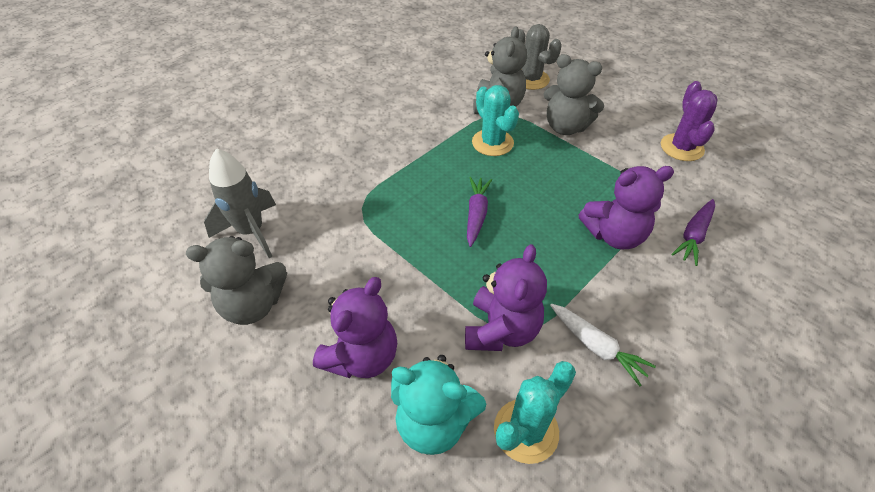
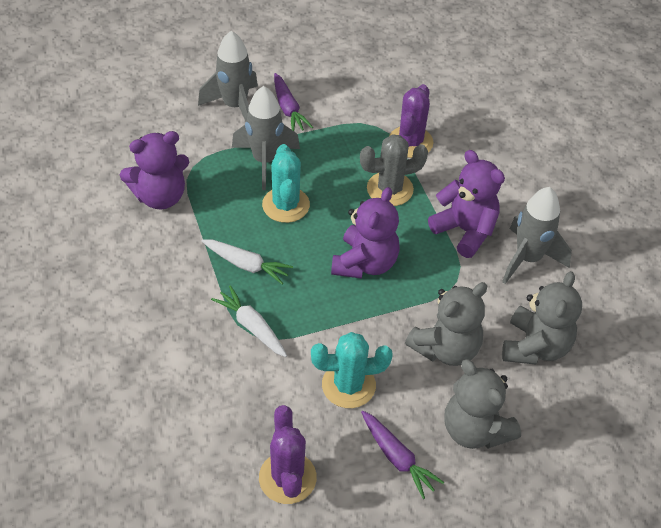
grey rocket: 1 -> 3
purple cactus: 1 -> 2
turquoise teddy bear: 1 -> 0
white carrot: 1 -> 2

